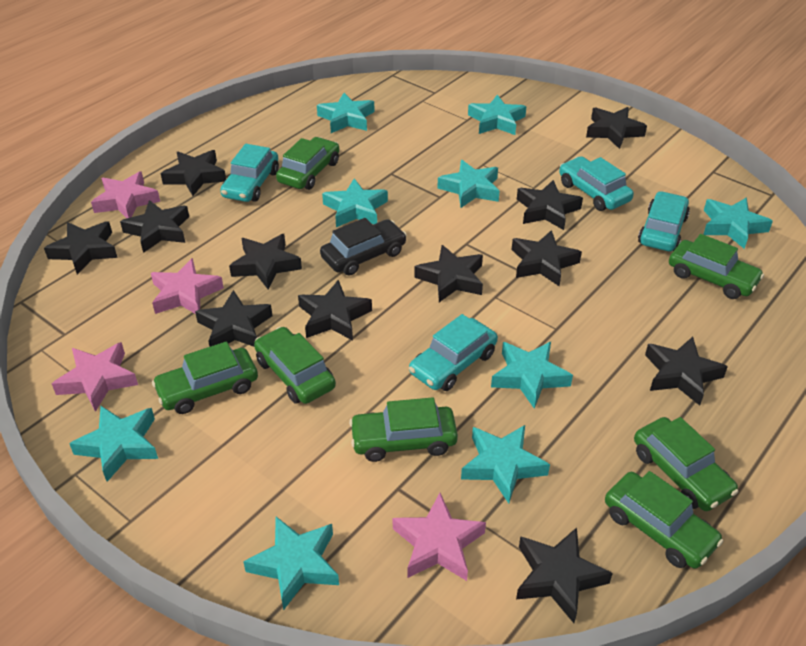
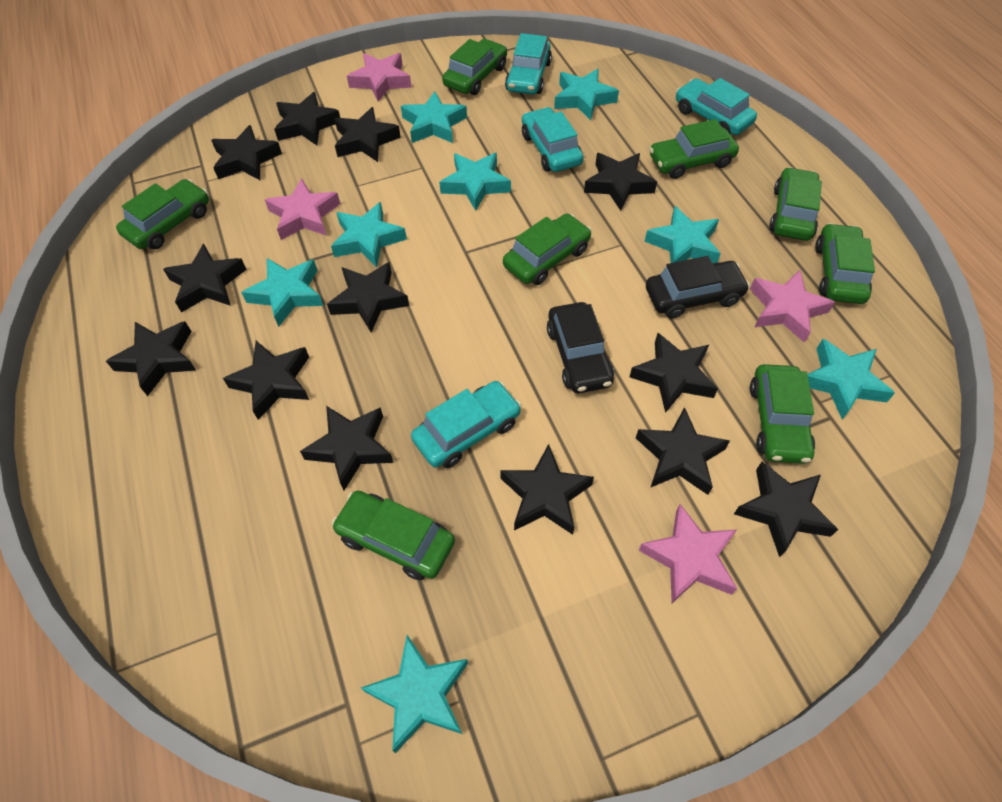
black car: 1 -> 2
black star: 12 -> 13
green car: 7 -> 8
turquoise star: 9 -> 8

